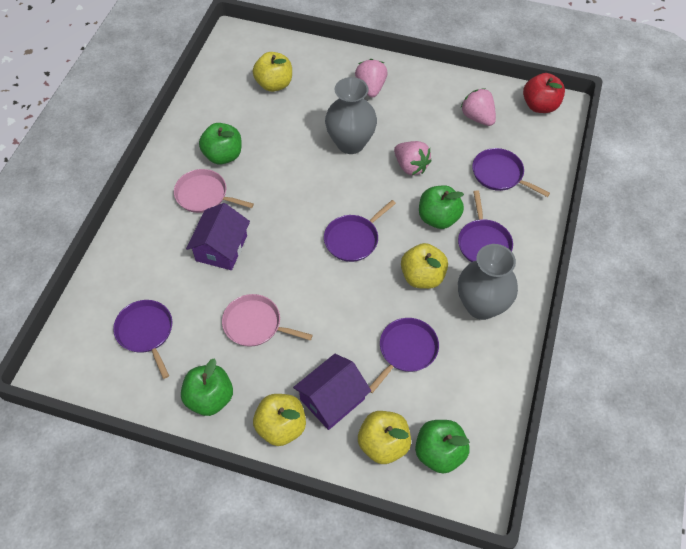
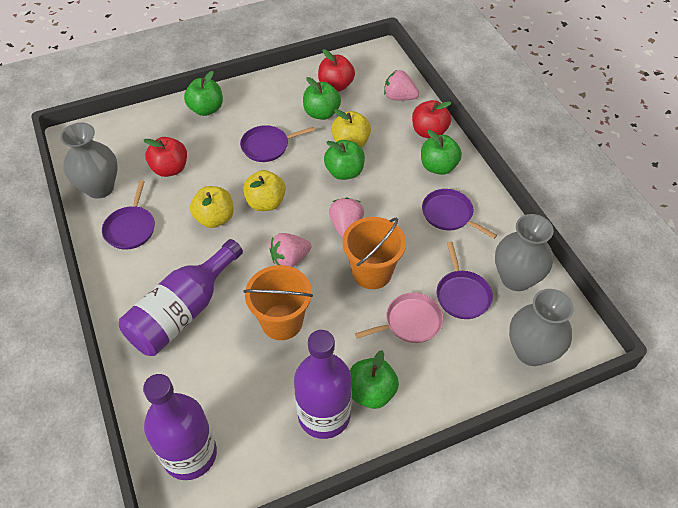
green apple: 4 -> 5
grey vase: 2 -> 3
orange bucket: 0 -> 2
pink pan: 2 -> 1
purple bottle: 0 -> 3
purple house: 2 -> 0
purple pan: 5 -> 4
red apple: 1 -> 3
yellow apple: 4 -> 3

